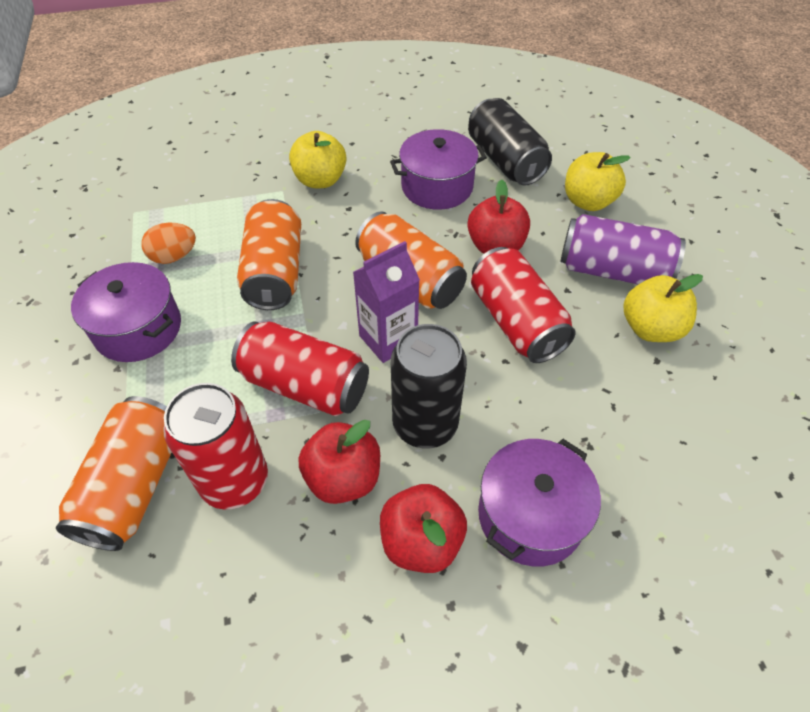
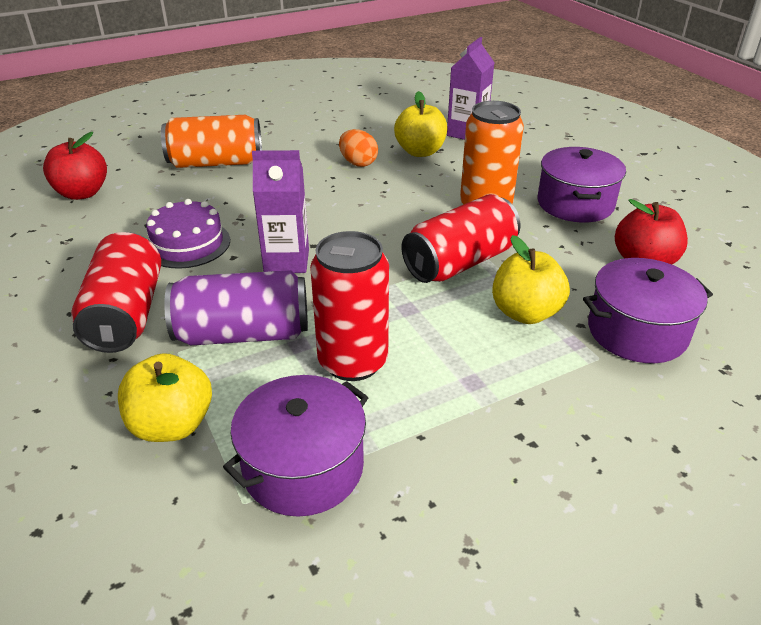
black can: 2 -> 0
orange can: 3 -> 2
purple cake: 0 -> 1
purple carton: 1 -> 2
red apple: 3 -> 2

